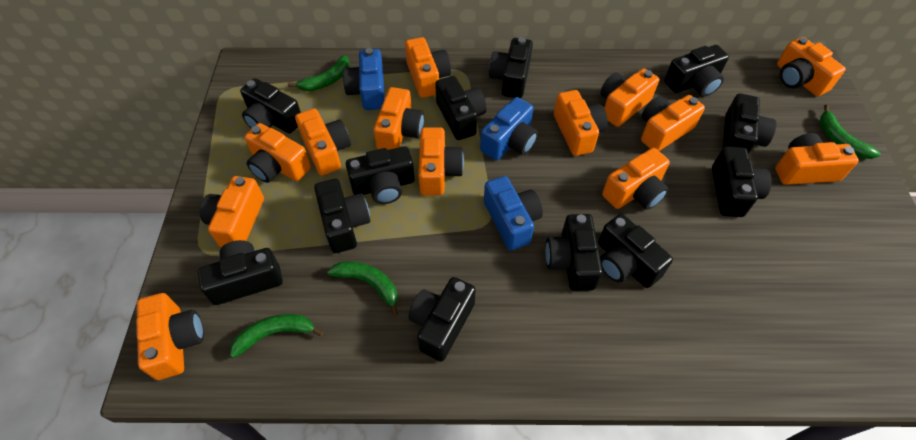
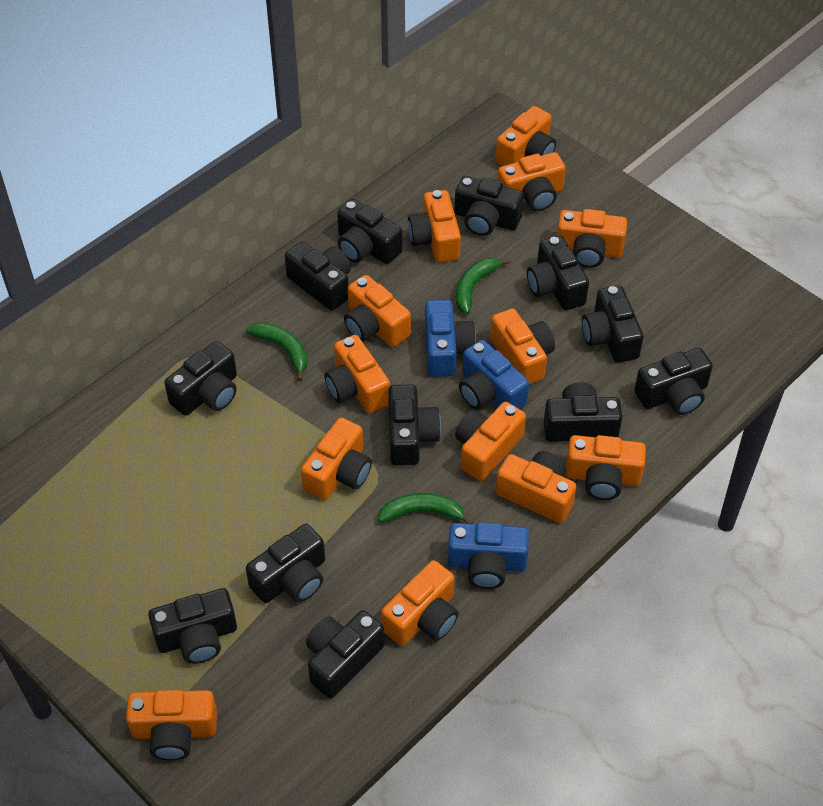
green banana: 4 -> 3

